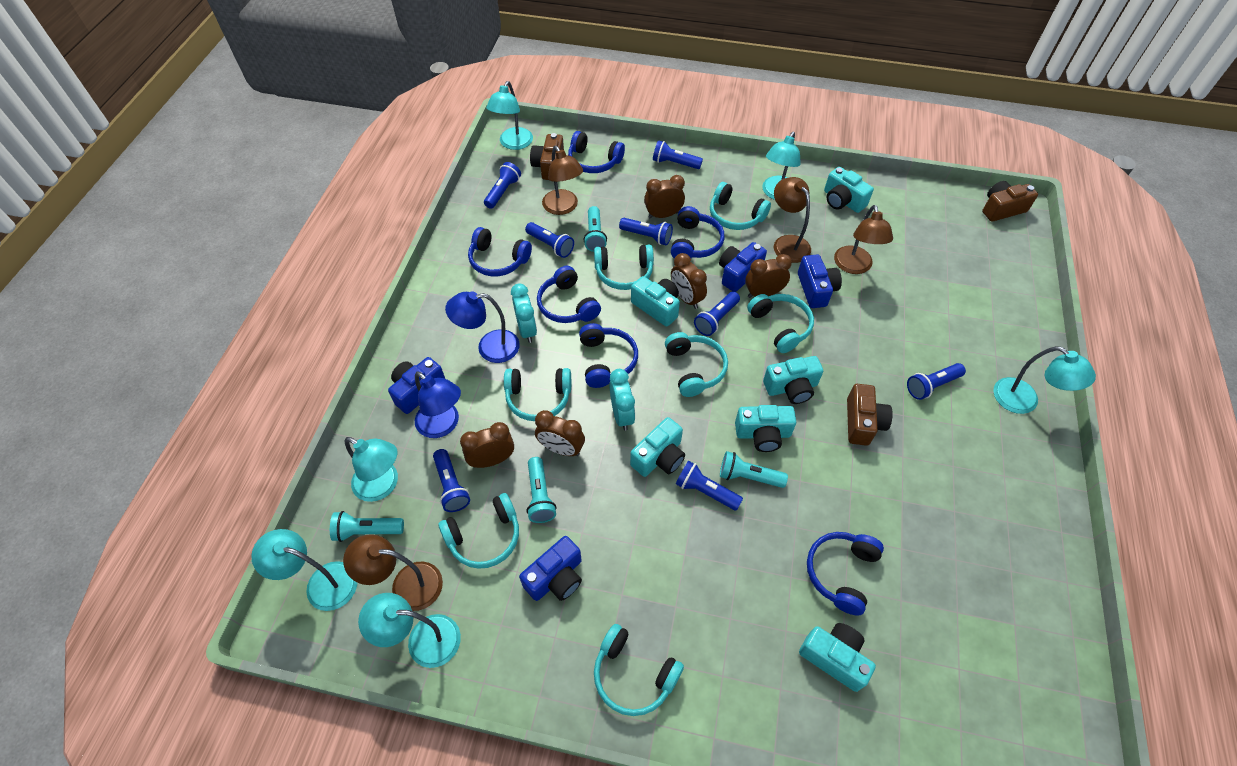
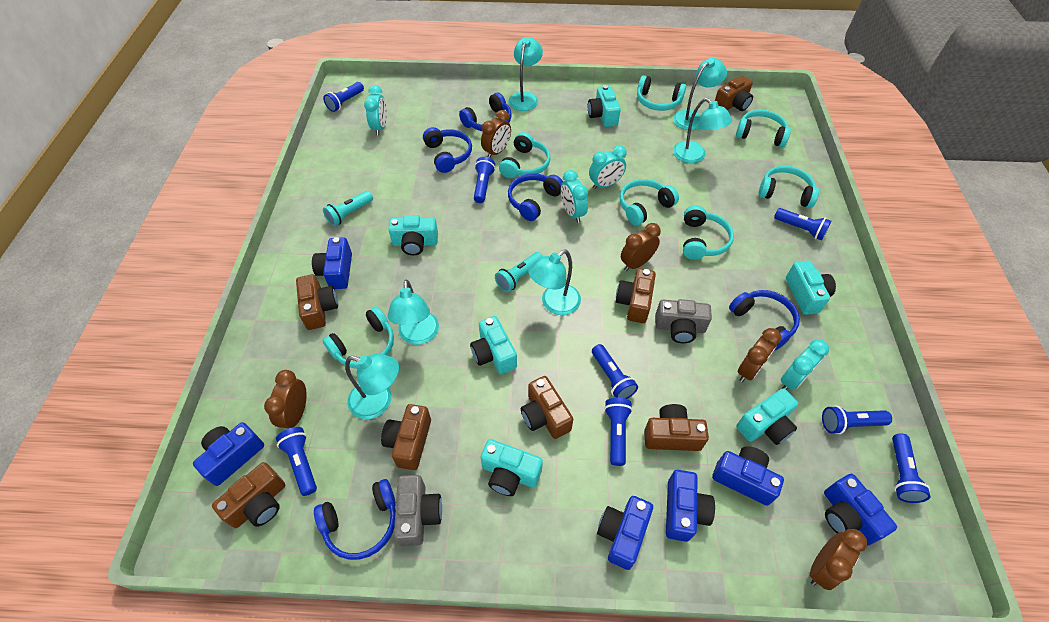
blue camera: 4 -> 6
blue headphones: 6 -> 5
blue lamp: 2 -> 0
brown camera: 3 -> 7
brown lamp: 4 -> 0
grey camera: 0 -> 2
turquoise clock: 2 -> 4
turquoise flashlight: 4 -> 2

